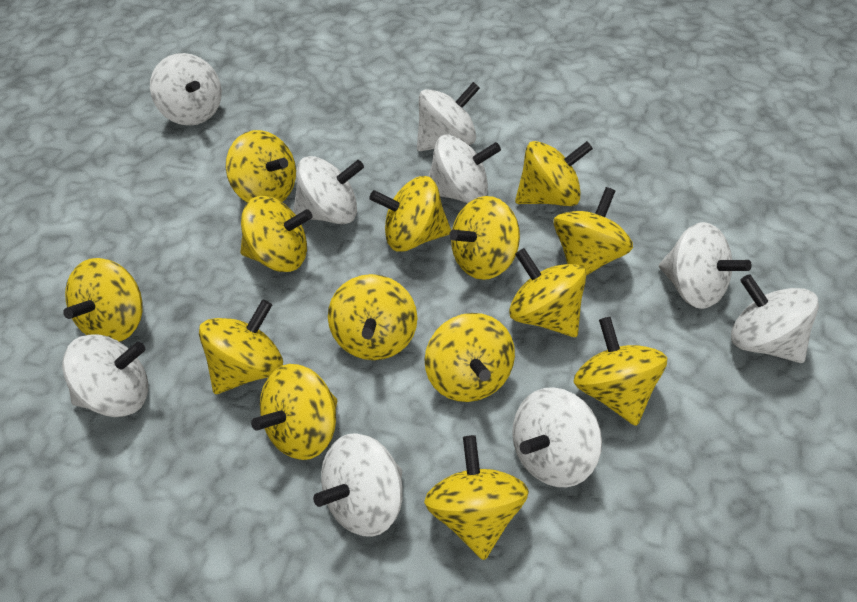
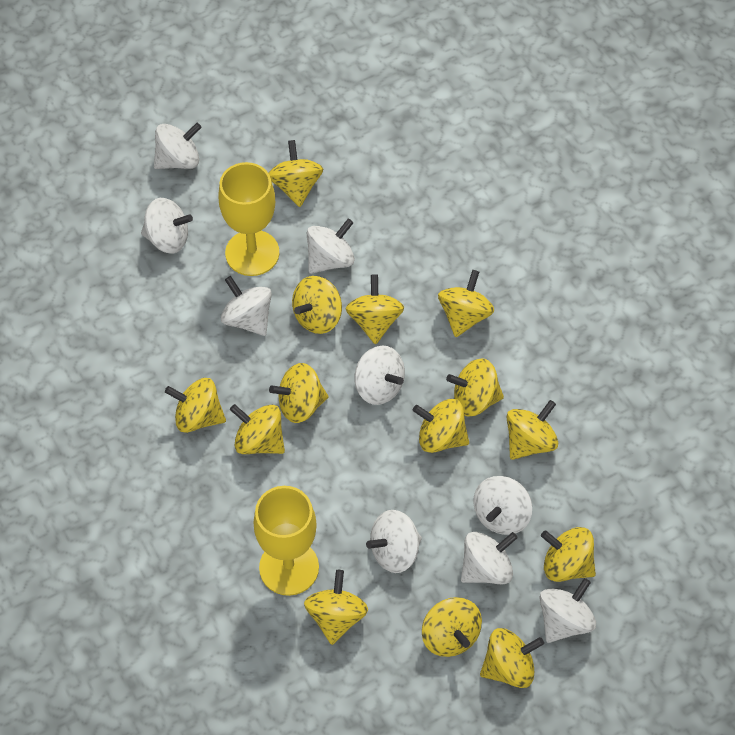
yellow goblet: 0 -> 2

